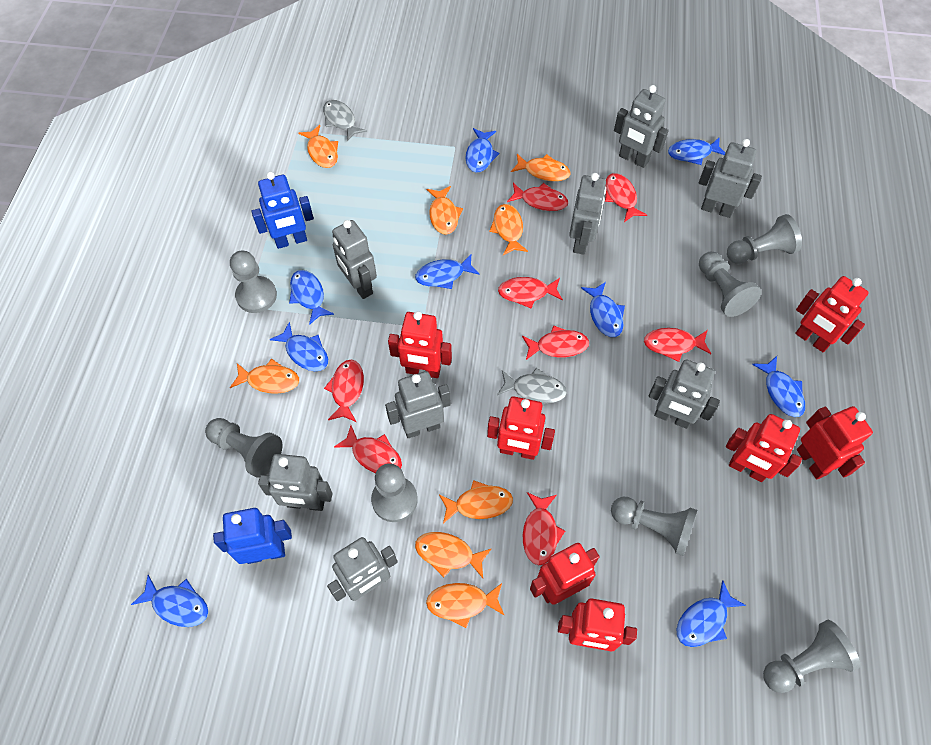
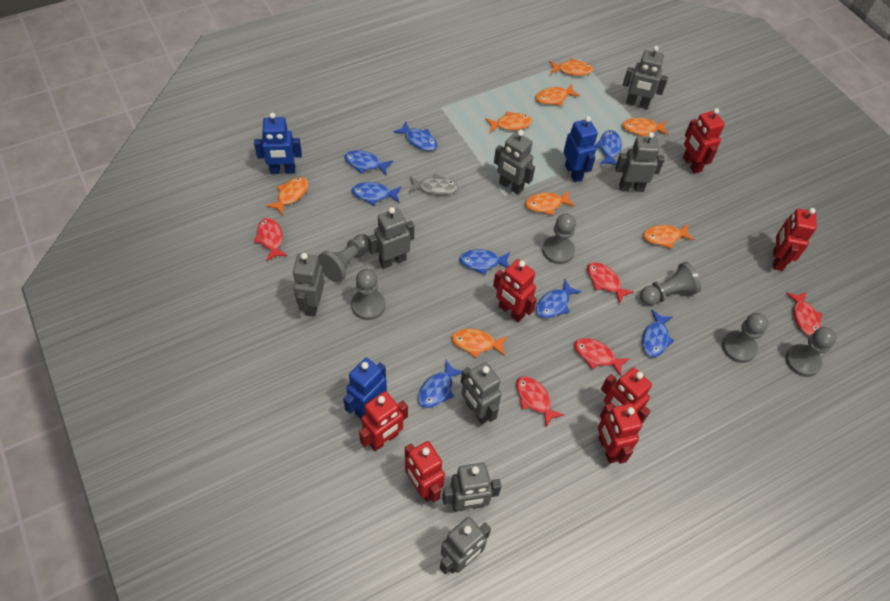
blue fish: 9 -> 8
blue robot: 2 -> 3
grey fish: 2 -> 1
grey pawn: 7 -> 6
red fish: 8 -> 5

